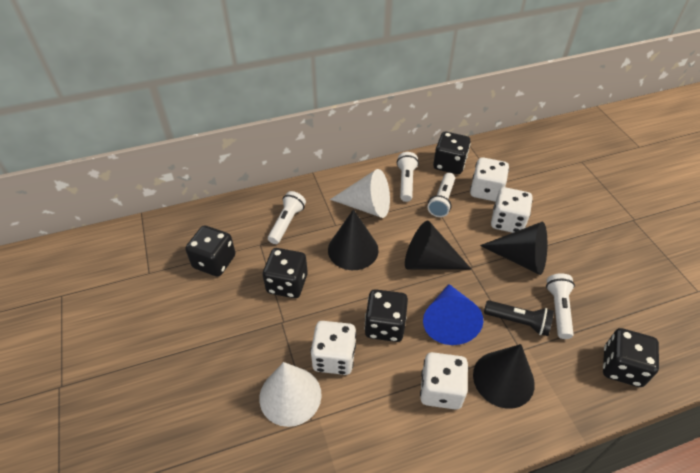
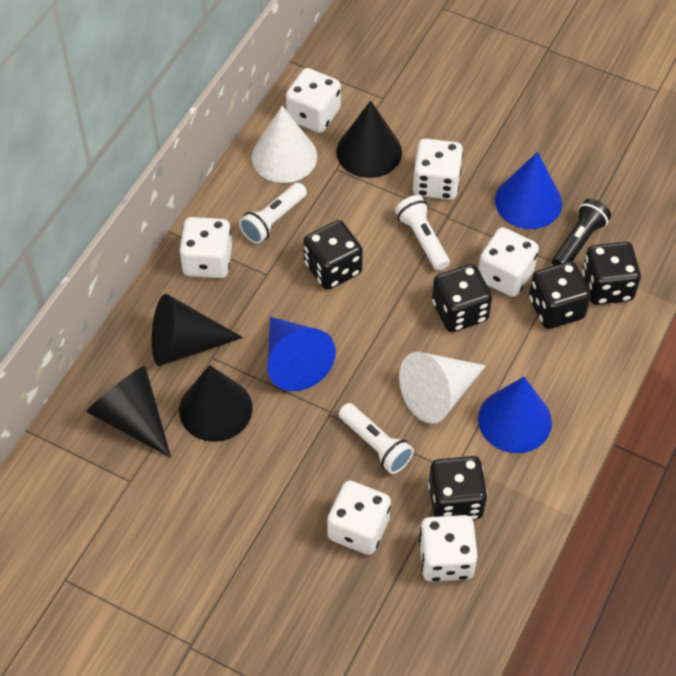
blue cone: 1 -> 3
white dice: 4 -> 6
white flashlight: 4 -> 3

